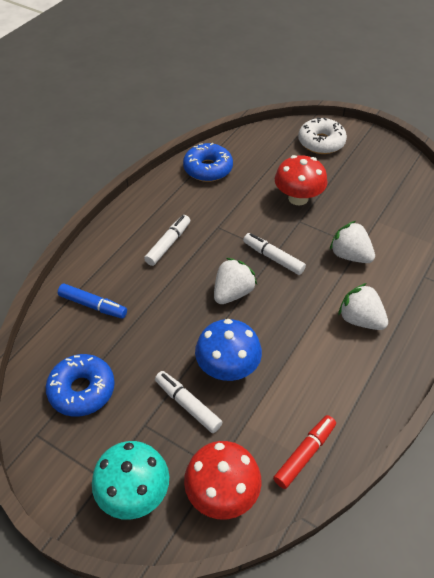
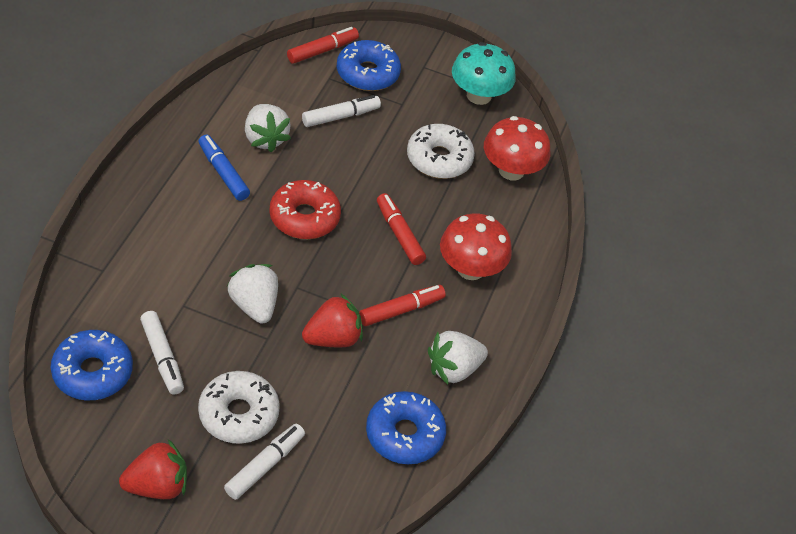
blue donut: 2 -> 3
blue mushroom: 1 -> 0
red donut: 0 -> 1
red marker: 1 -> 3
red strawberry: 0 -> 2
white donut: 1 -> 2

